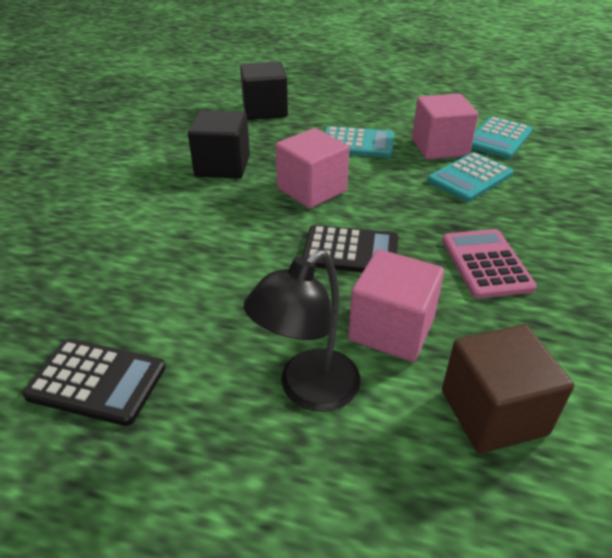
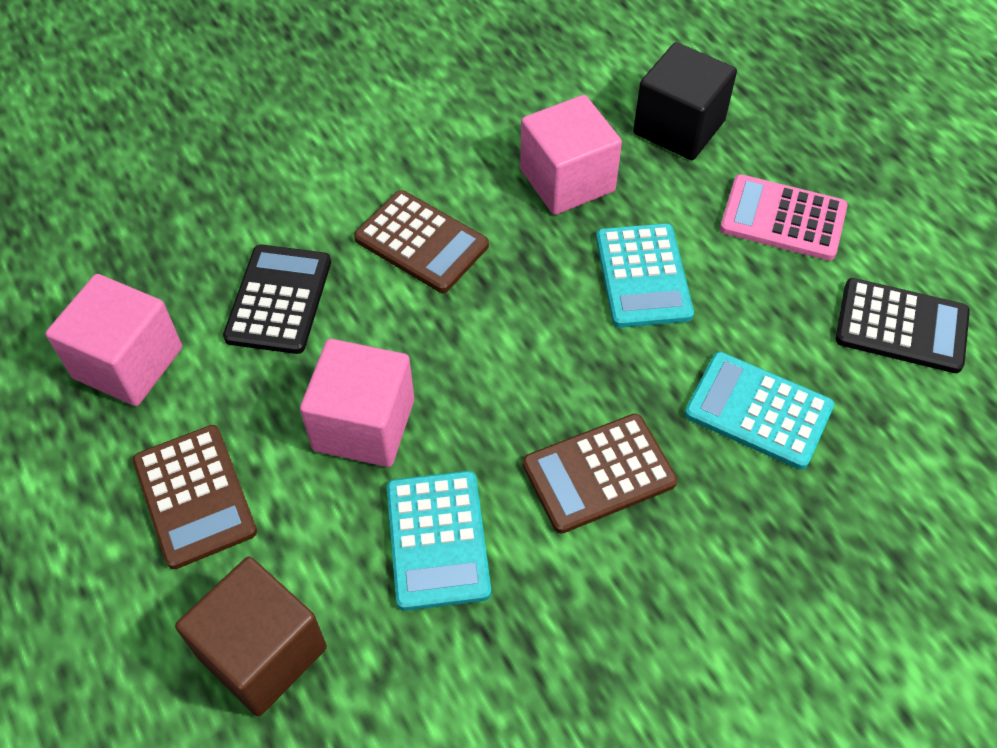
black cube: 2 -> 1
black lamp: 1 -> 0
brown calculator: 0 -> 3

